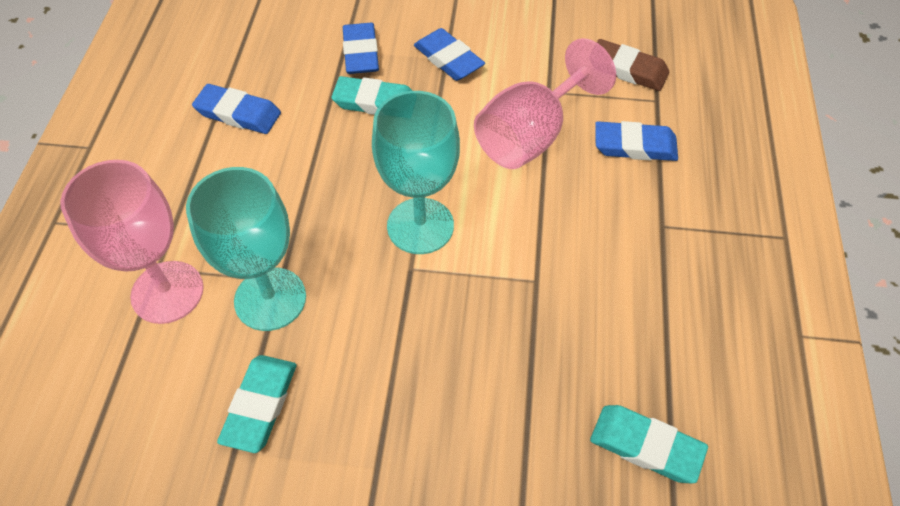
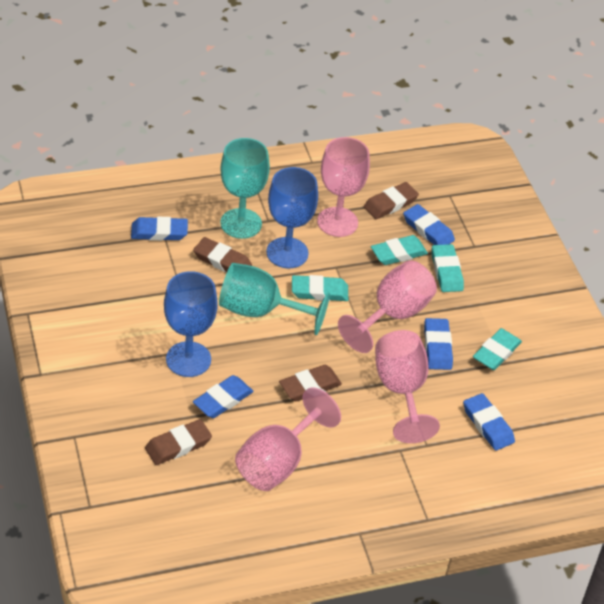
blue eraser: 4 -> 5
blue goblet: 0 -> 2
brown eraser: 1 -> 4
pink goblet: 2 -> 4
turquoise eraser: 3 -> 4

